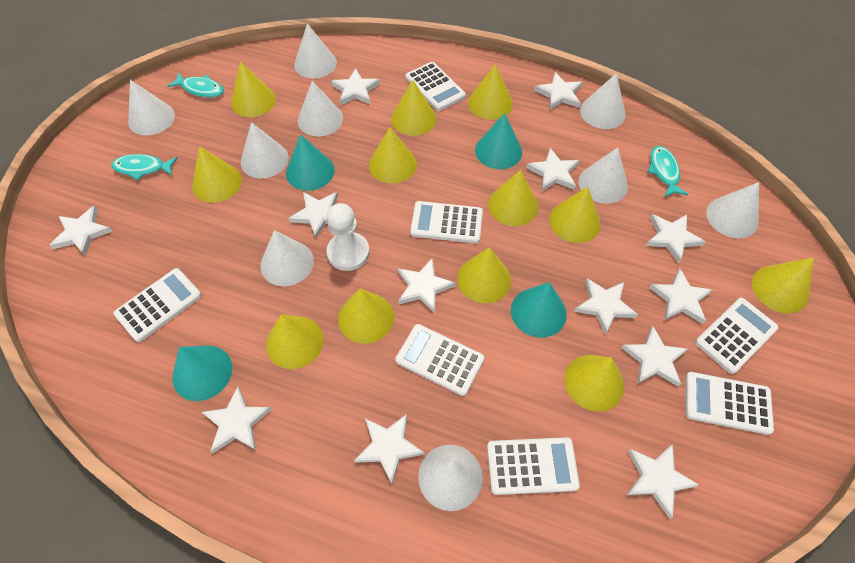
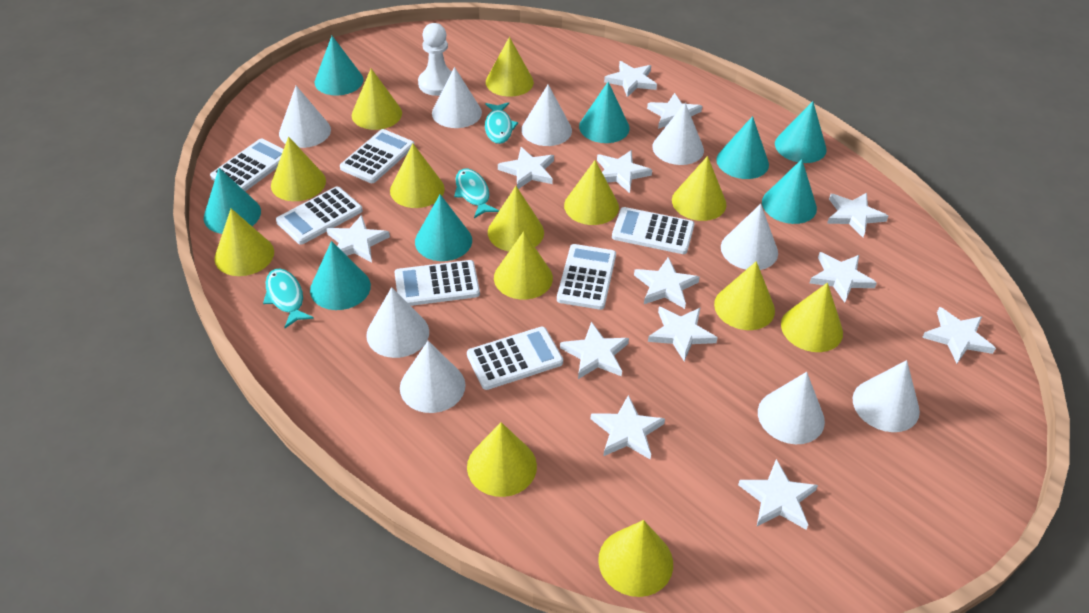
turquoise cone: 4 -> 8
yellow cone: 12 -> 13

